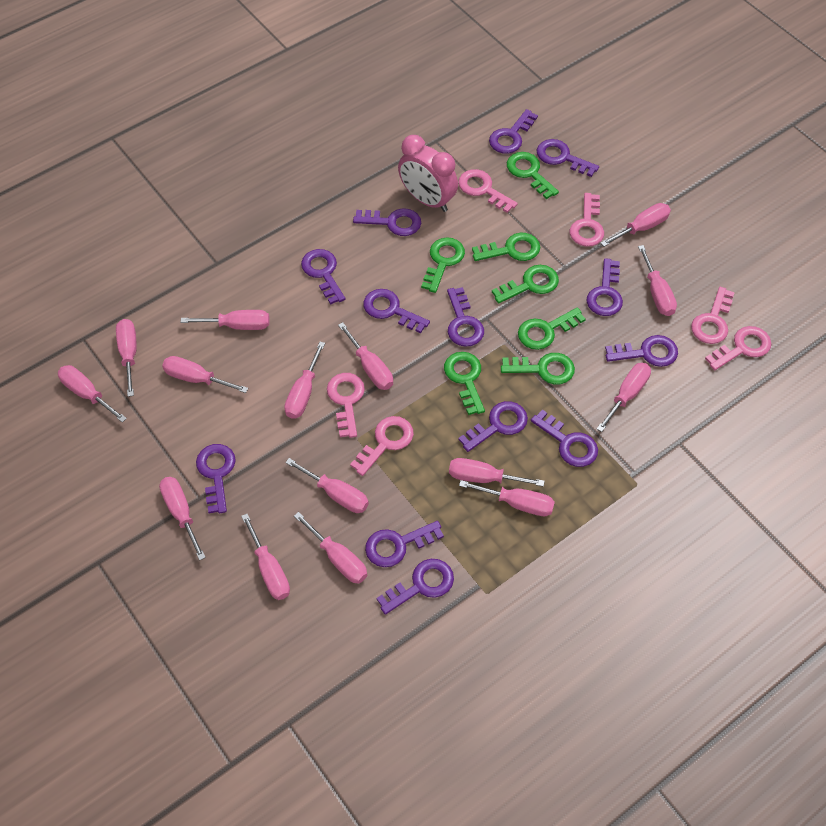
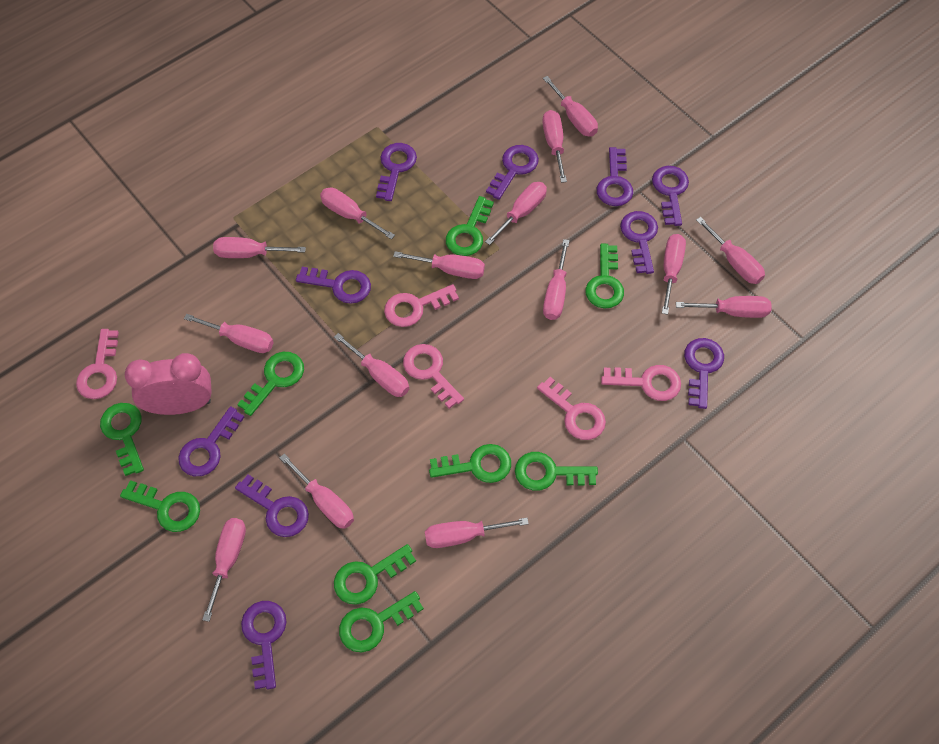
green key: 7 -> 9
pink key: 6 -> 5
purple key: 13 -> 10

